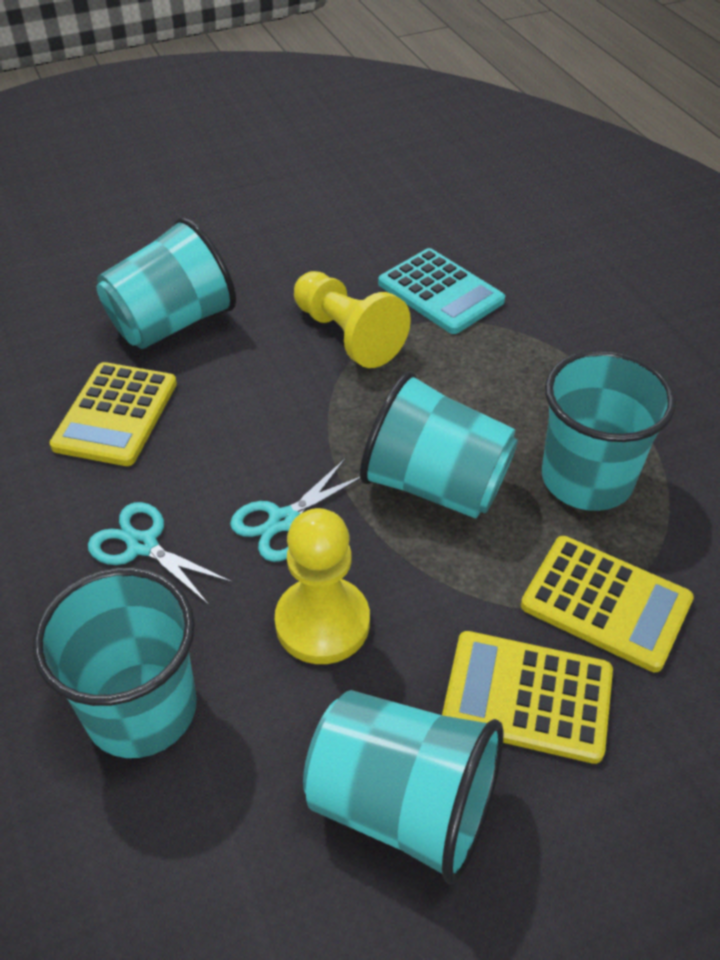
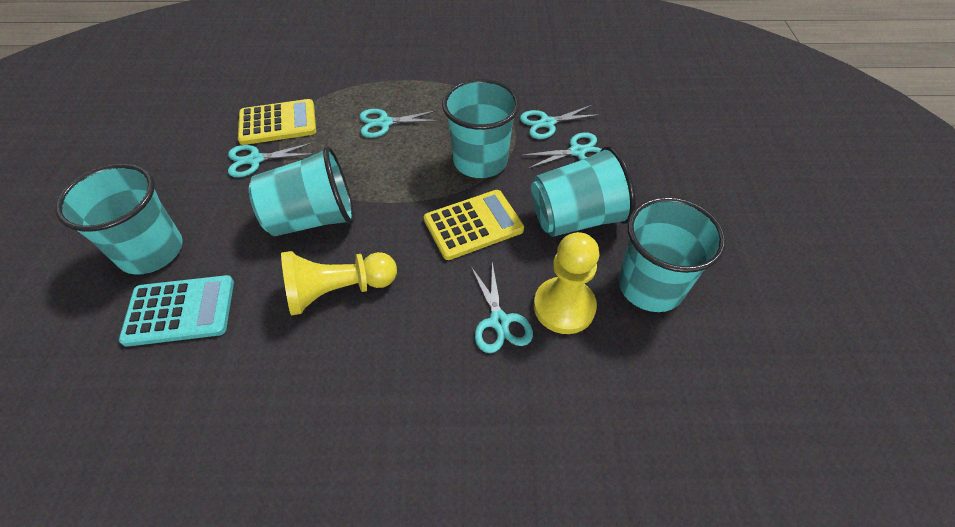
turquoise scissors: 2 -> 5
yellow calculator: 3 -> 2

